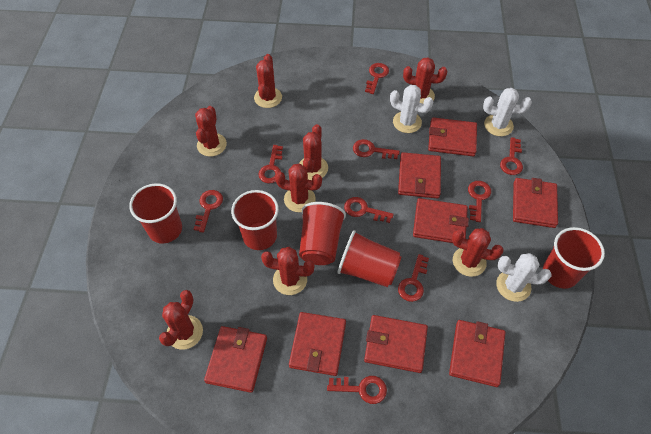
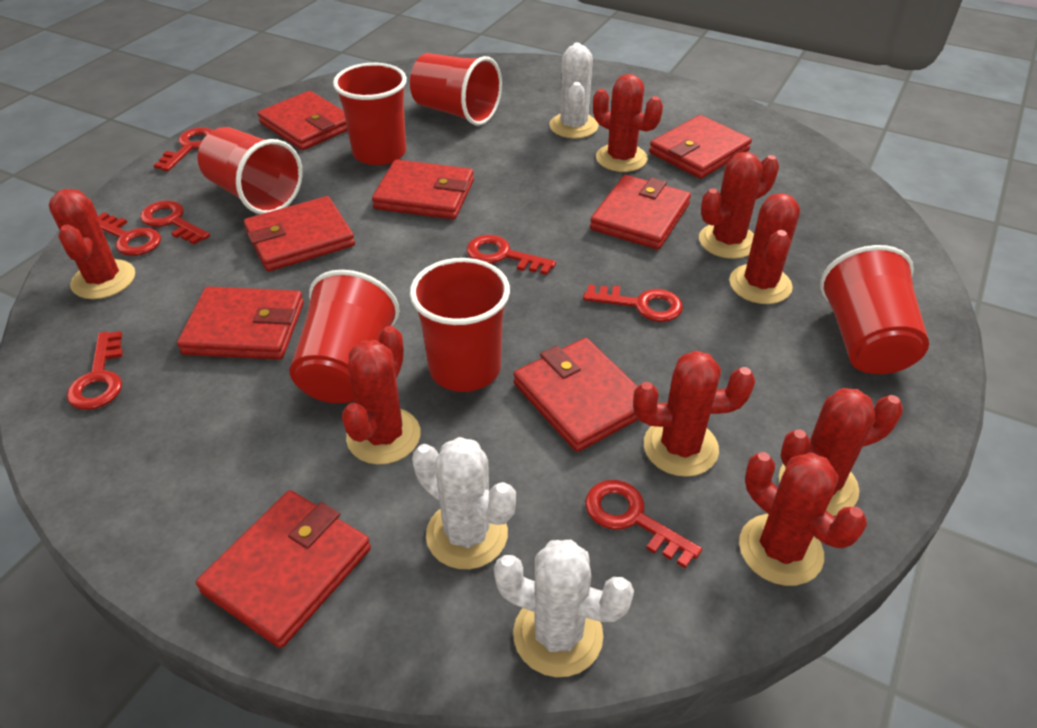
red cup: 5 -> 6
red key: 9 -> 7

